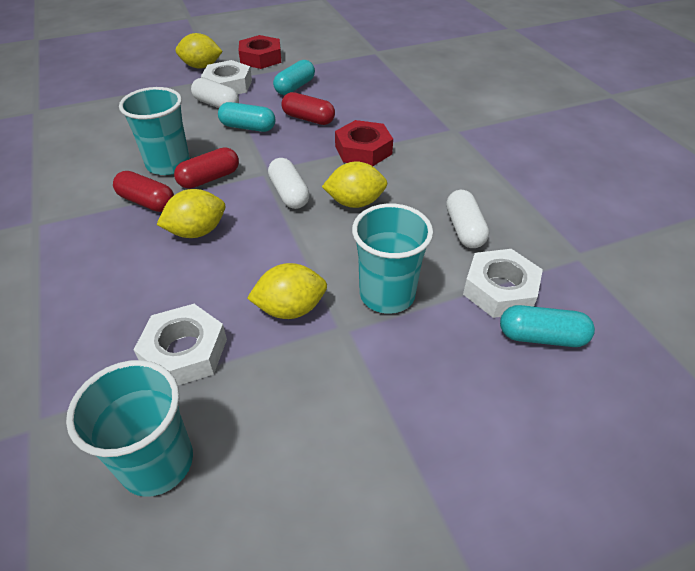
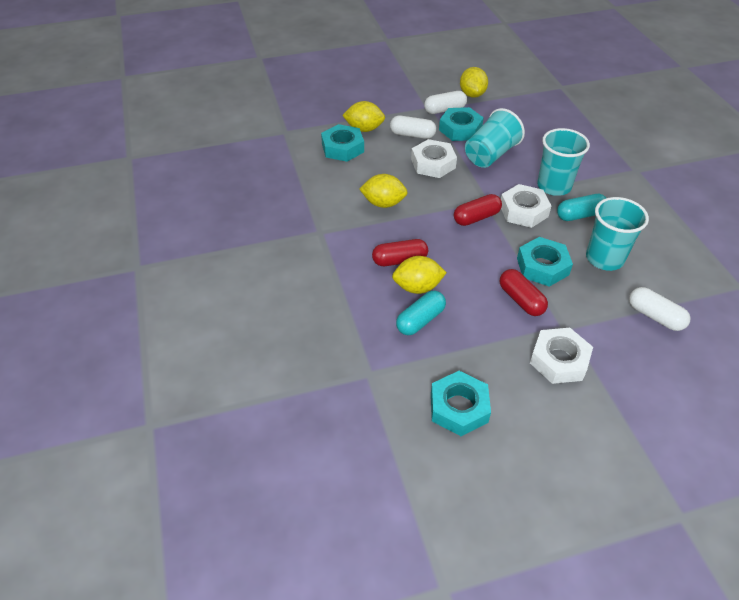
red nut: 2 -> 0
turquoise capsule: 3 -> 2
turquoise nut: 0 -> 4

